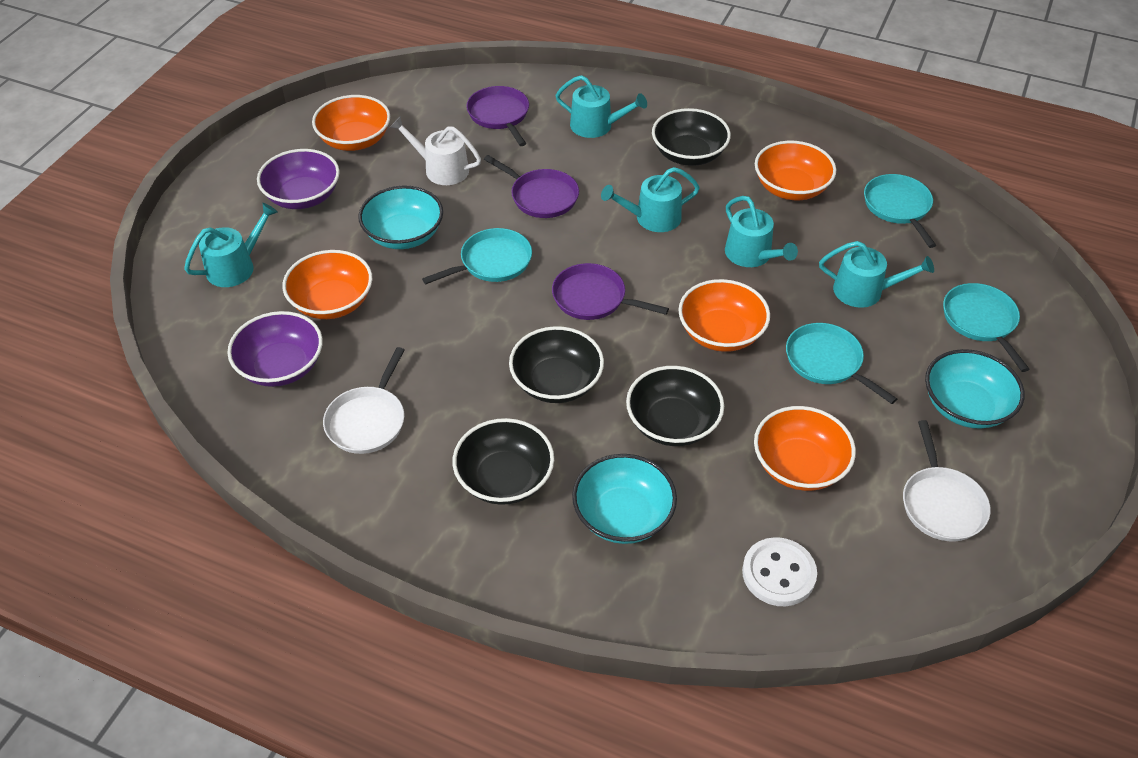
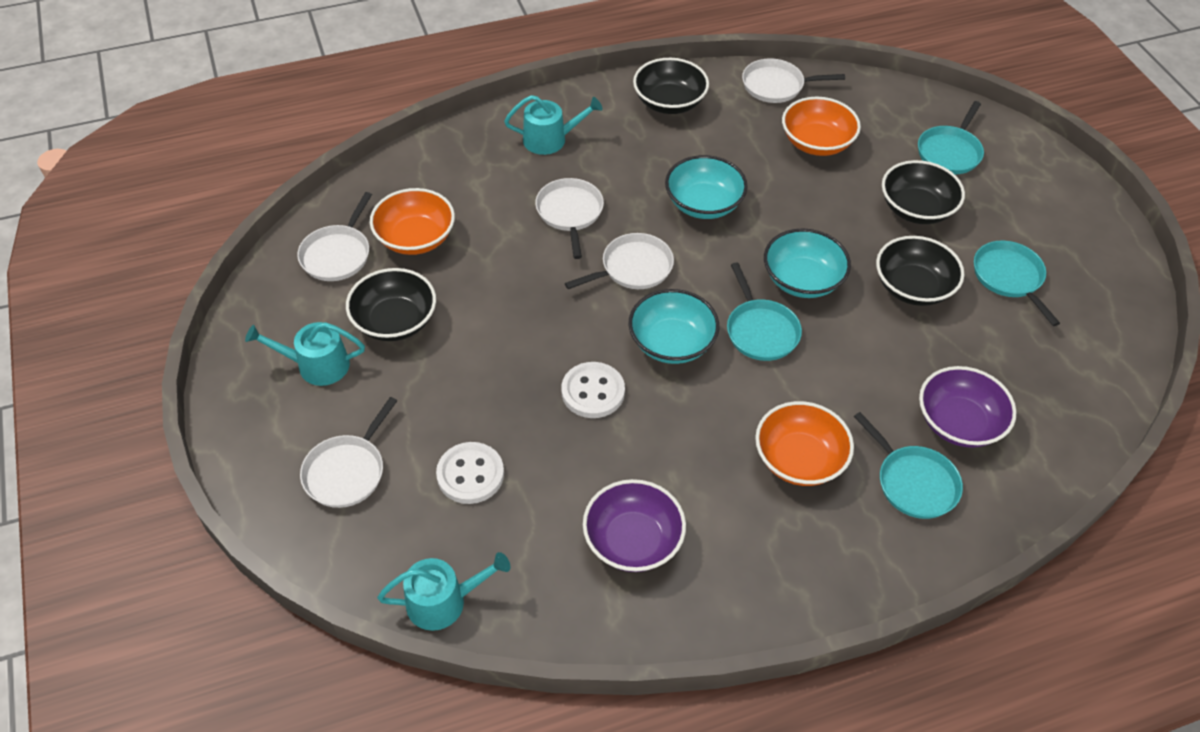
orange bowl: 5 -> 3
purple pan: 3 -> 0
turquoise watering can: 5 -> 3
white button: 1 -> 2
white pan: 2 -> 5
white watering can: 1 -> 0

